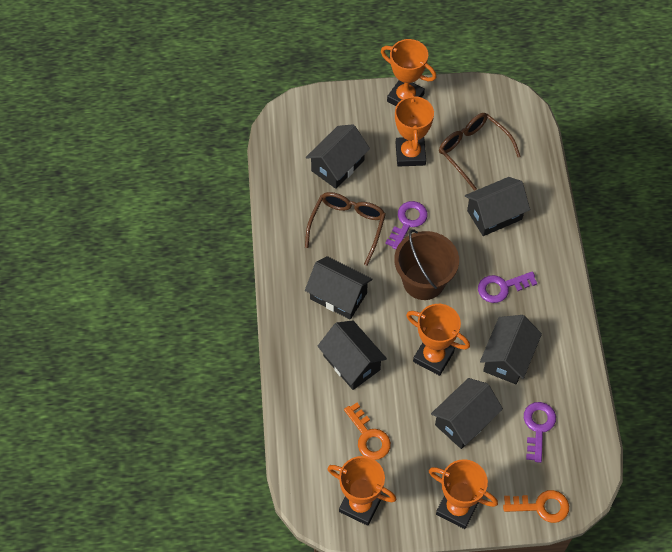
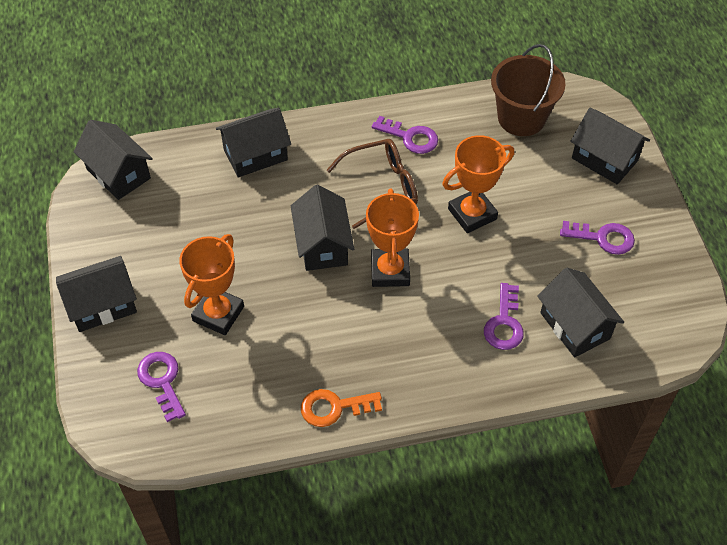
brown glasses: 2 -> 1
orange key: 2 -> 1
orange trophy: 5 -> 3
purple key: 3 -> 4

